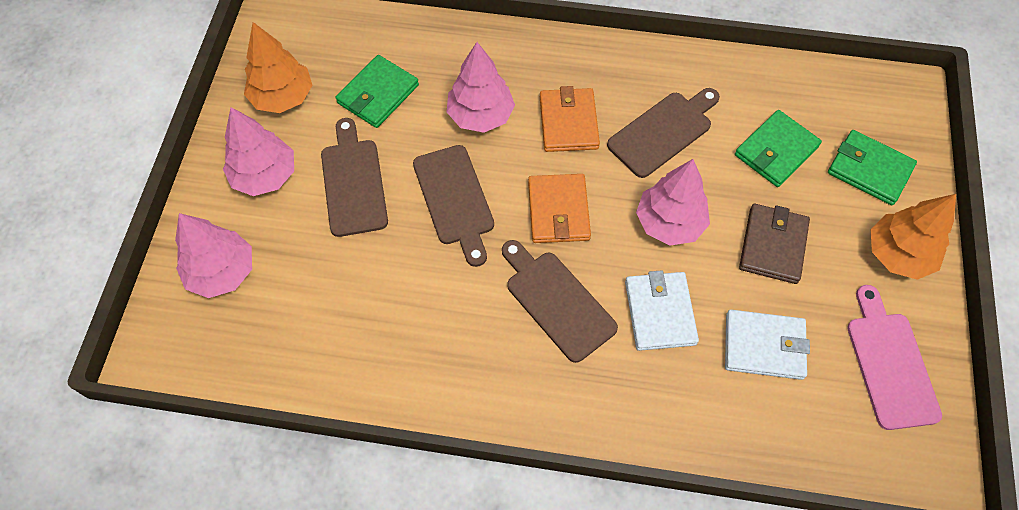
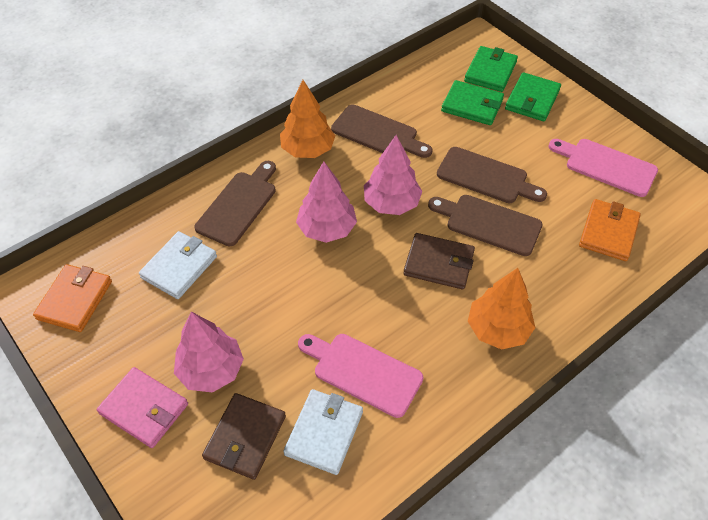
brown wallet: 1 -> 2
pink cutting board: 1 -> 2
pink tree: 4 -> 3
pink wallet: 0 -> 1

